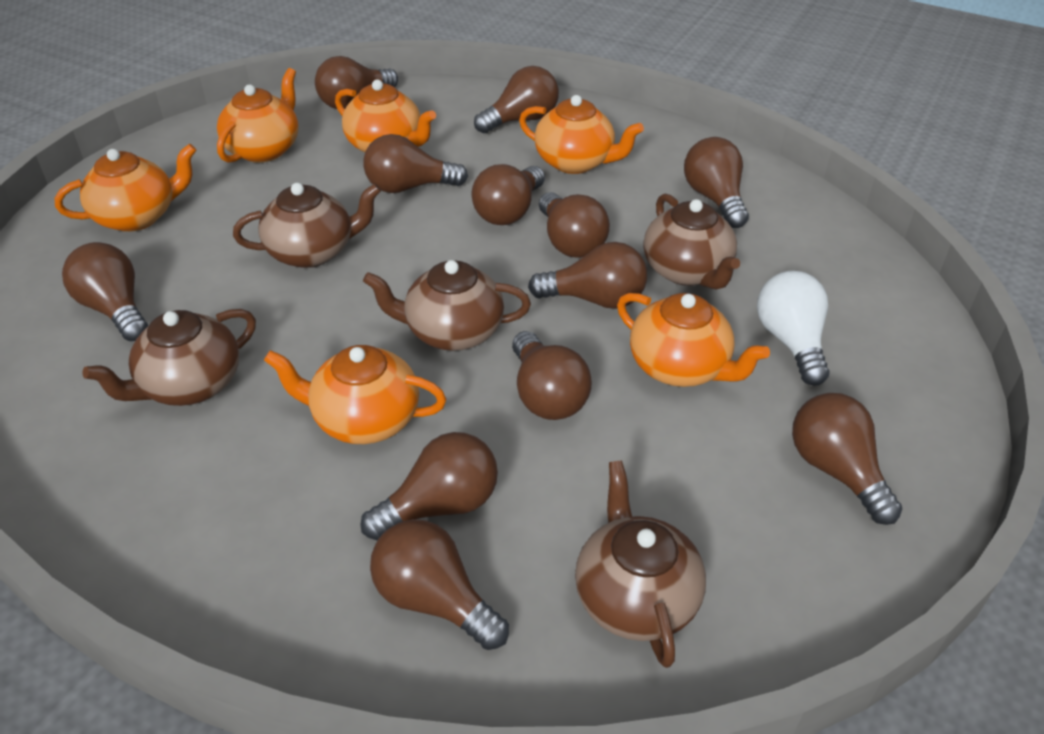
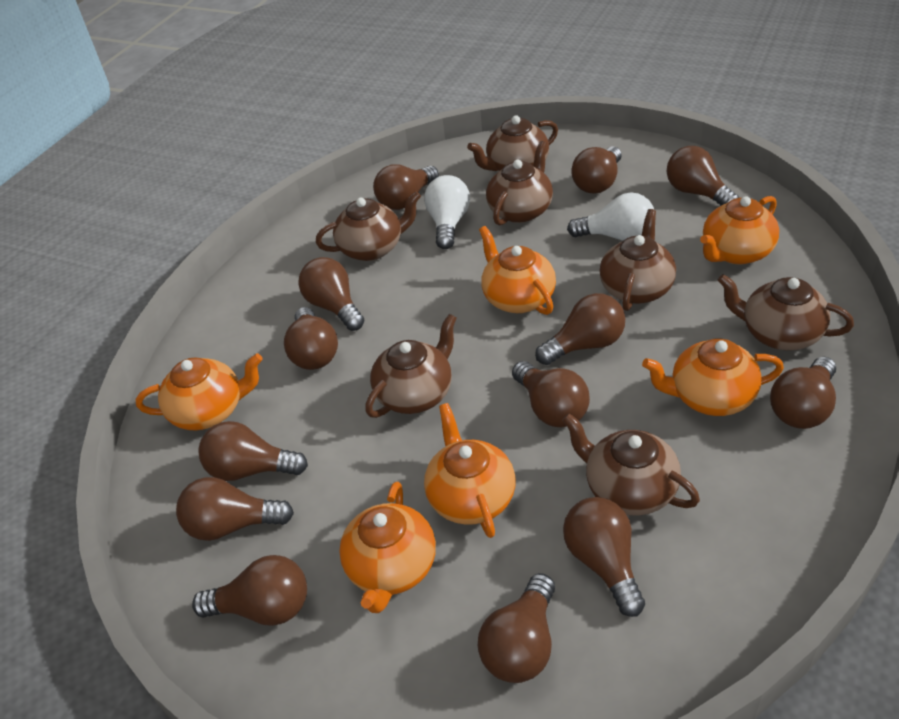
brown light bulb: 12 -> 13
brown teapot: 5 -> 7
white light bulb: 1 -> 2

